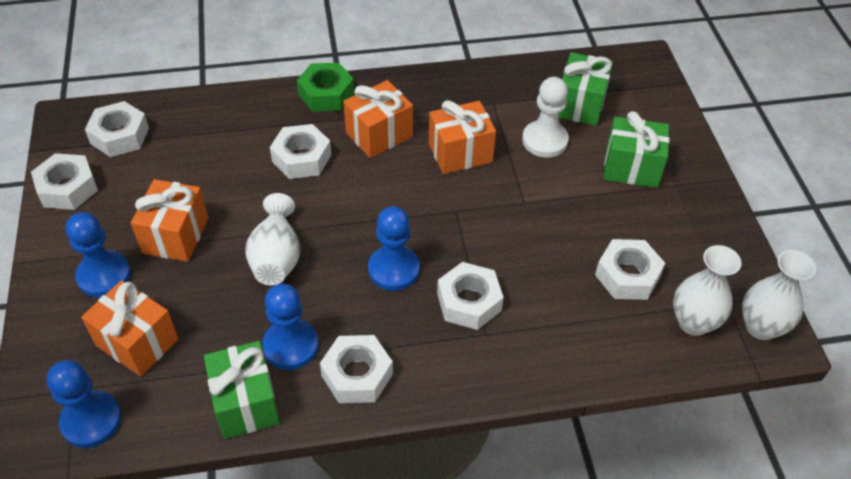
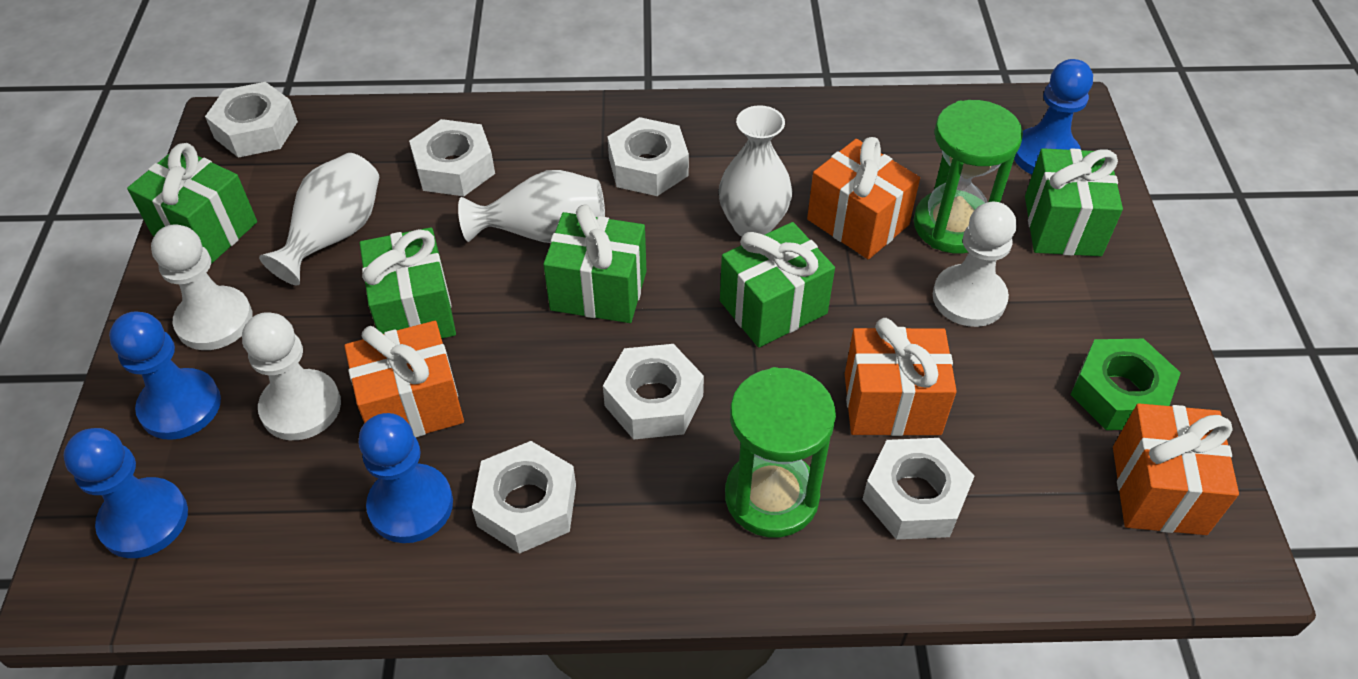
green gift: 3 -> 5
green hourglass: 0 -> 2
white pawn: 1 -> 3

